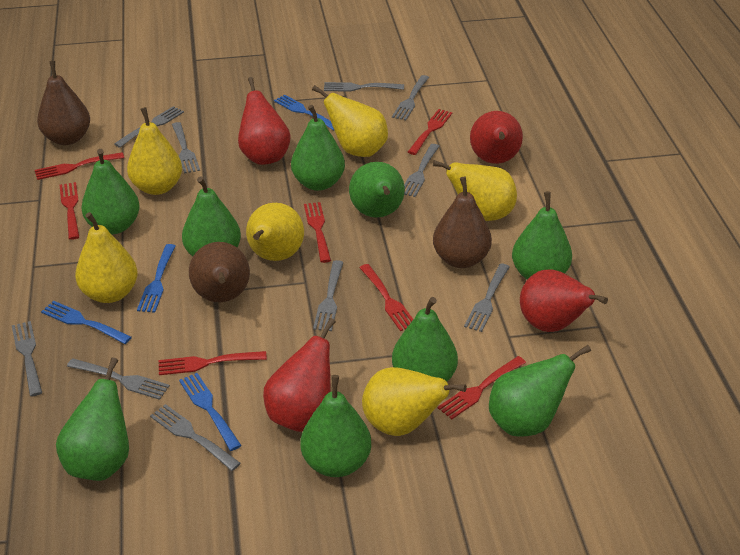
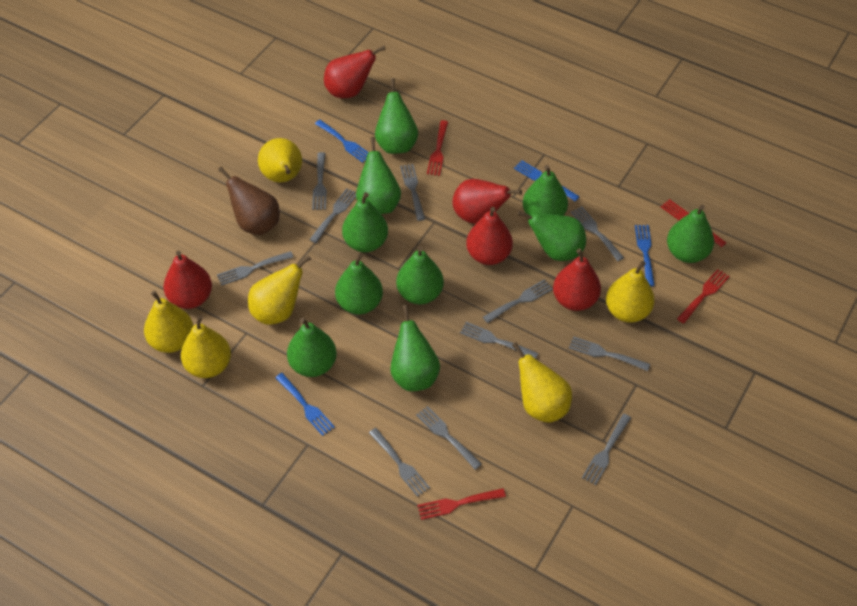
brown pear: 3 -> 1
green pear: 9 -> 10
grey fork: 10 -> 11
red fork: 7 -> 4
red pear: 4 -> 5

